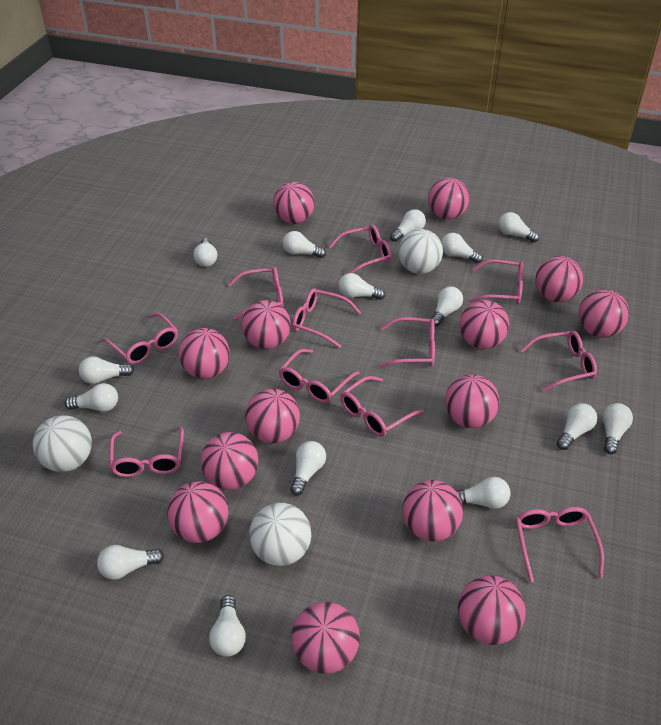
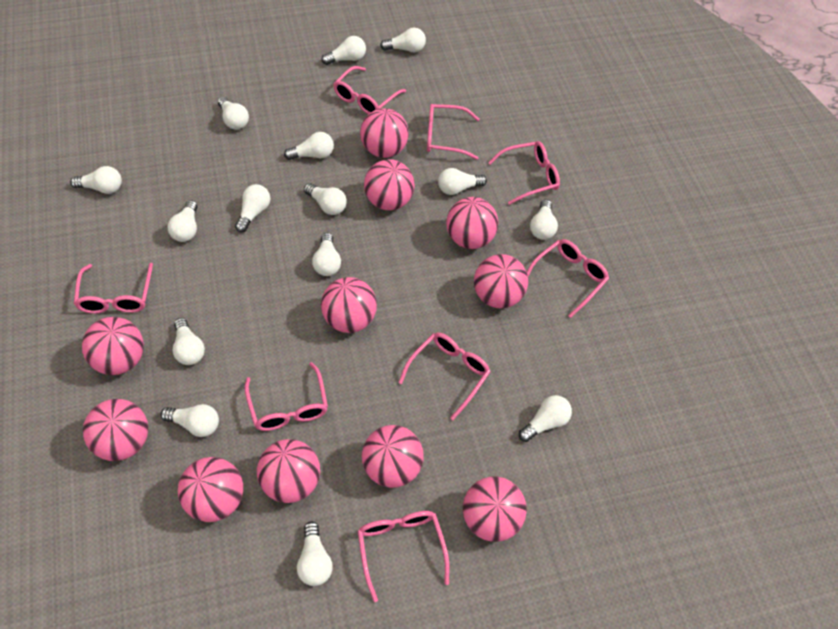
pink ball: 14 -> 11
pink glasses: 11 -> 8
white ball: 3 -> 0

